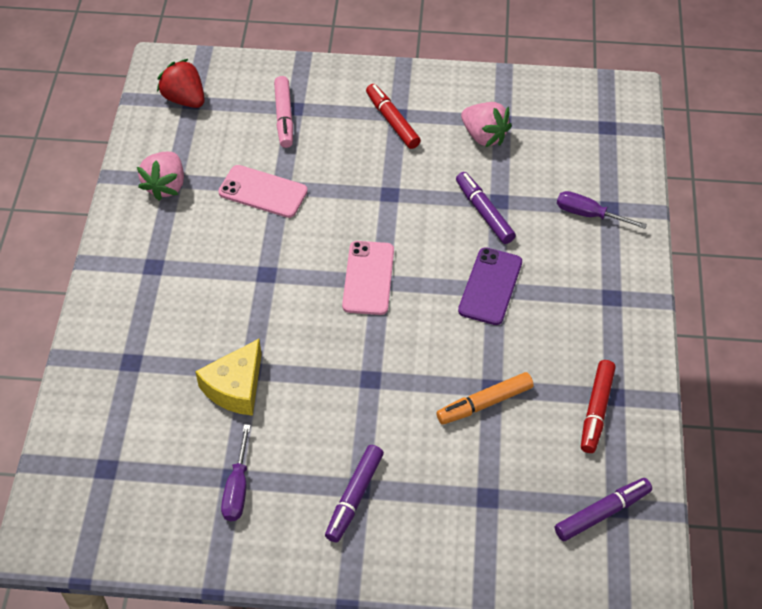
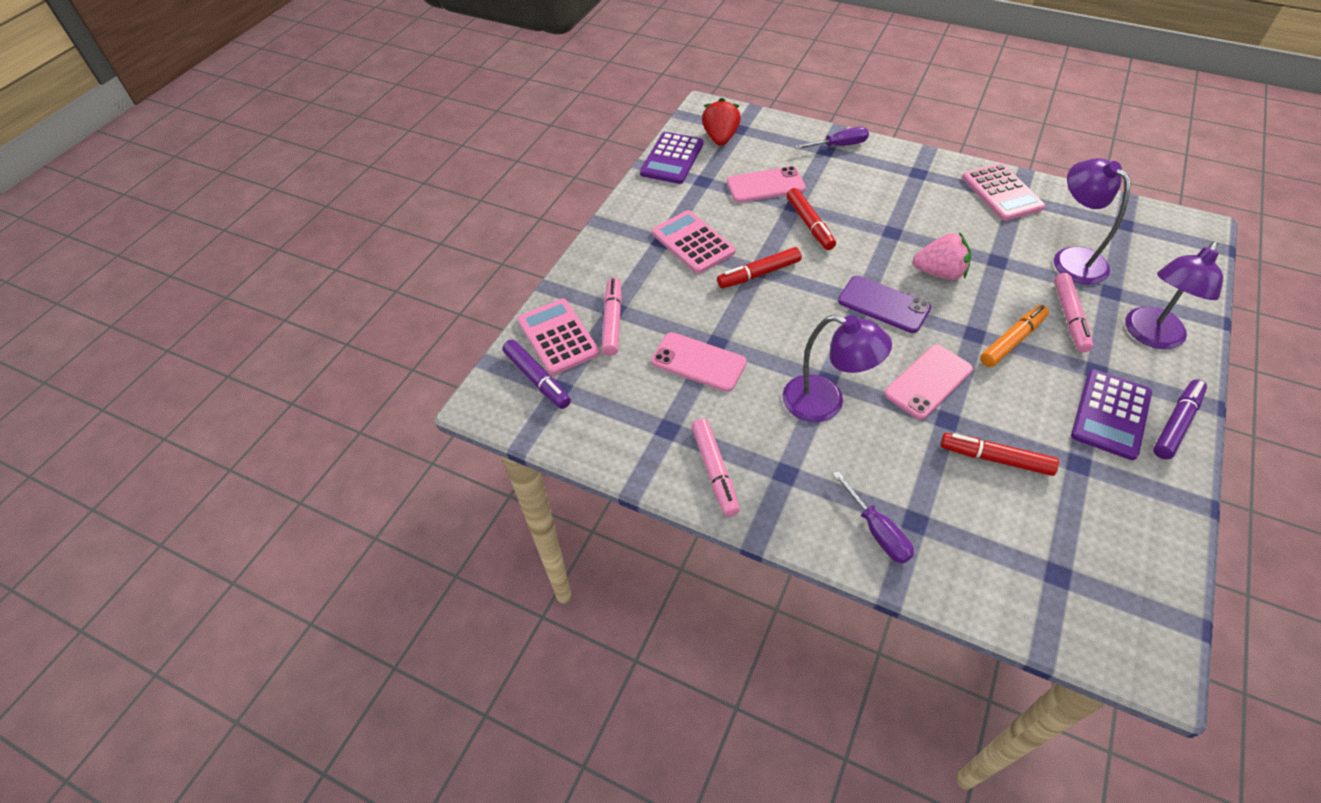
pink calculator: 0 -> 3
pink marker: 1 -> 3
pink phone: 2 -> 3
pink strawberry: 2 -> 1
purple calculator: 0 -> 2
purple lamp: 0 -> 3
purple marker: 3 -> 2
red marker: 2 -> 3
yellow cheese: 1 -> 0

